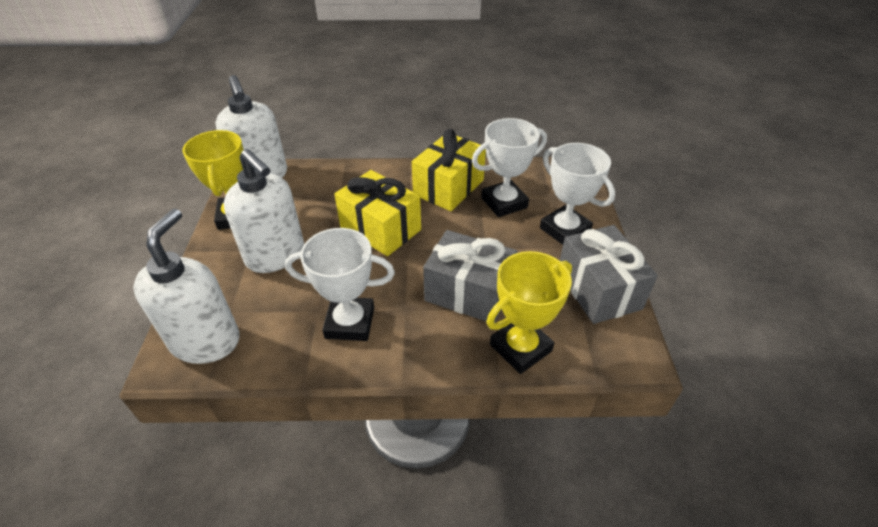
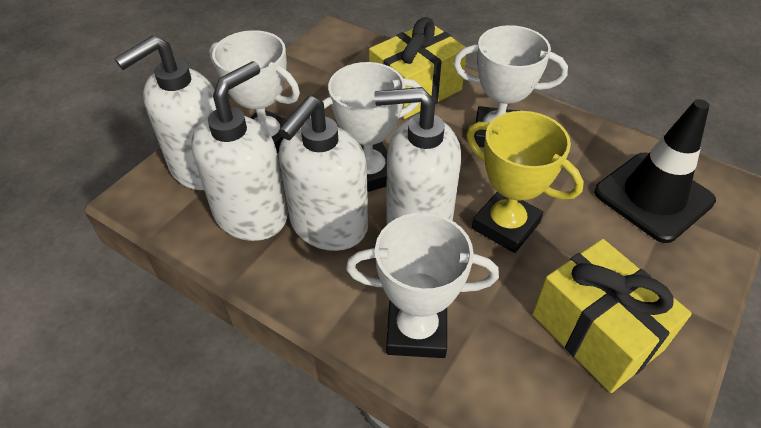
black traffic cone: 0 -> 1
grey gift: 2 -> 0
white soap dispenser: 3 -> 4
white trophy: 3 -> 4
yellow trophy: 2 -> 1

